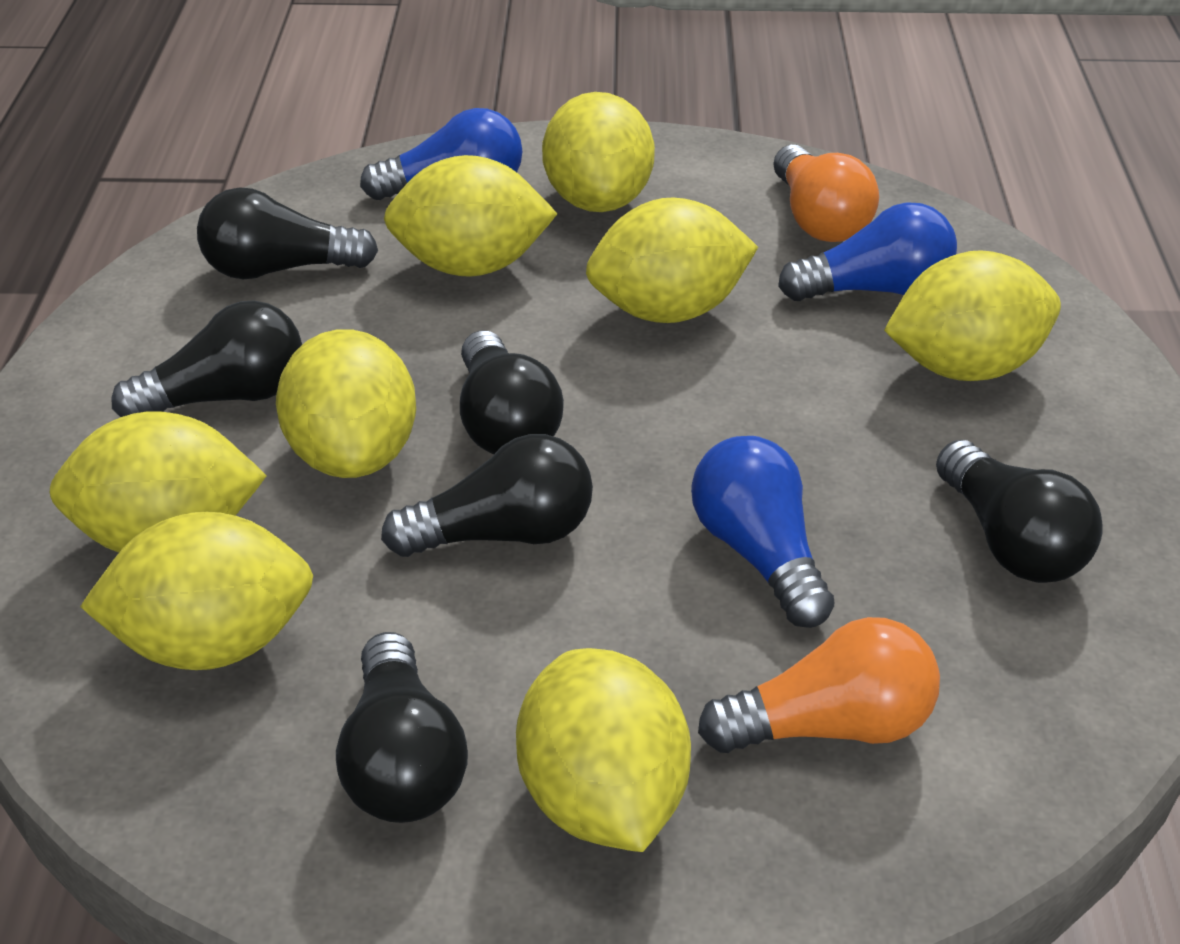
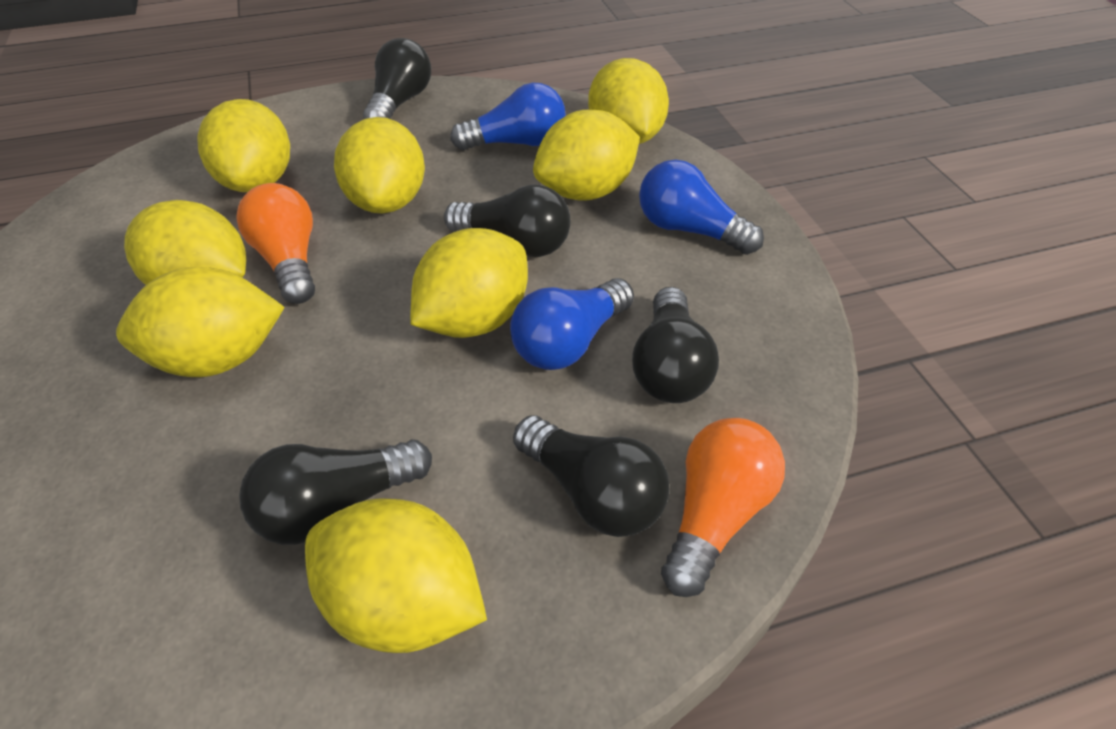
black light bulb: 6 -> 5

